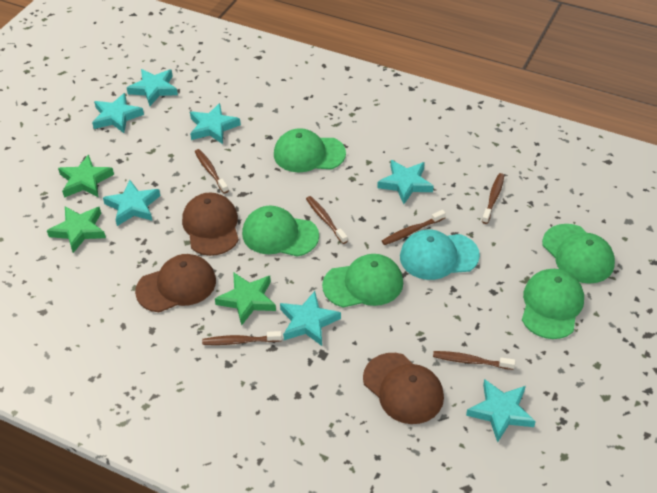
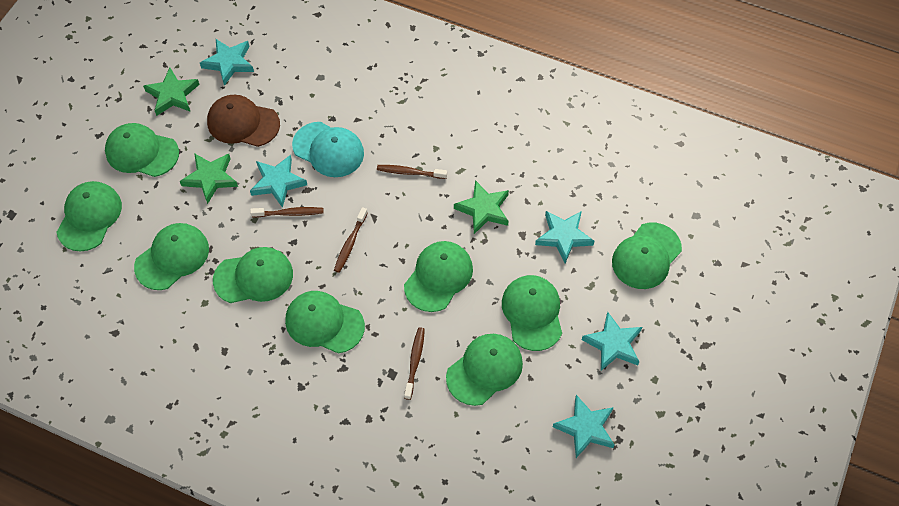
brown cap: 3 -> 1
brown toothbrush: 6 -> 4
green cap: 5 -> 9
turquoise star: 7 -> 5

